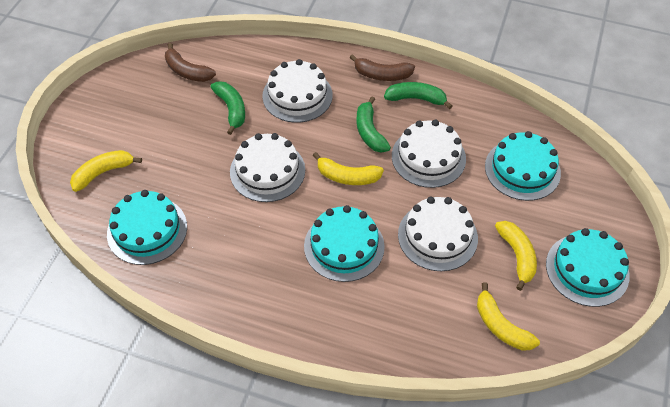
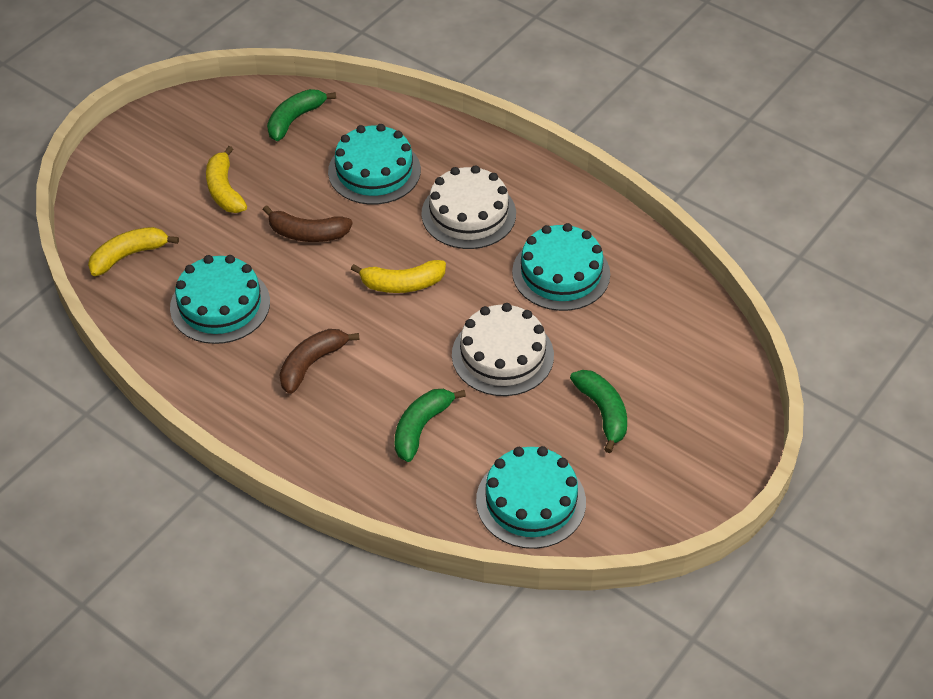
white cake: 4 -> 2
yellow banana: 4 -> 3

